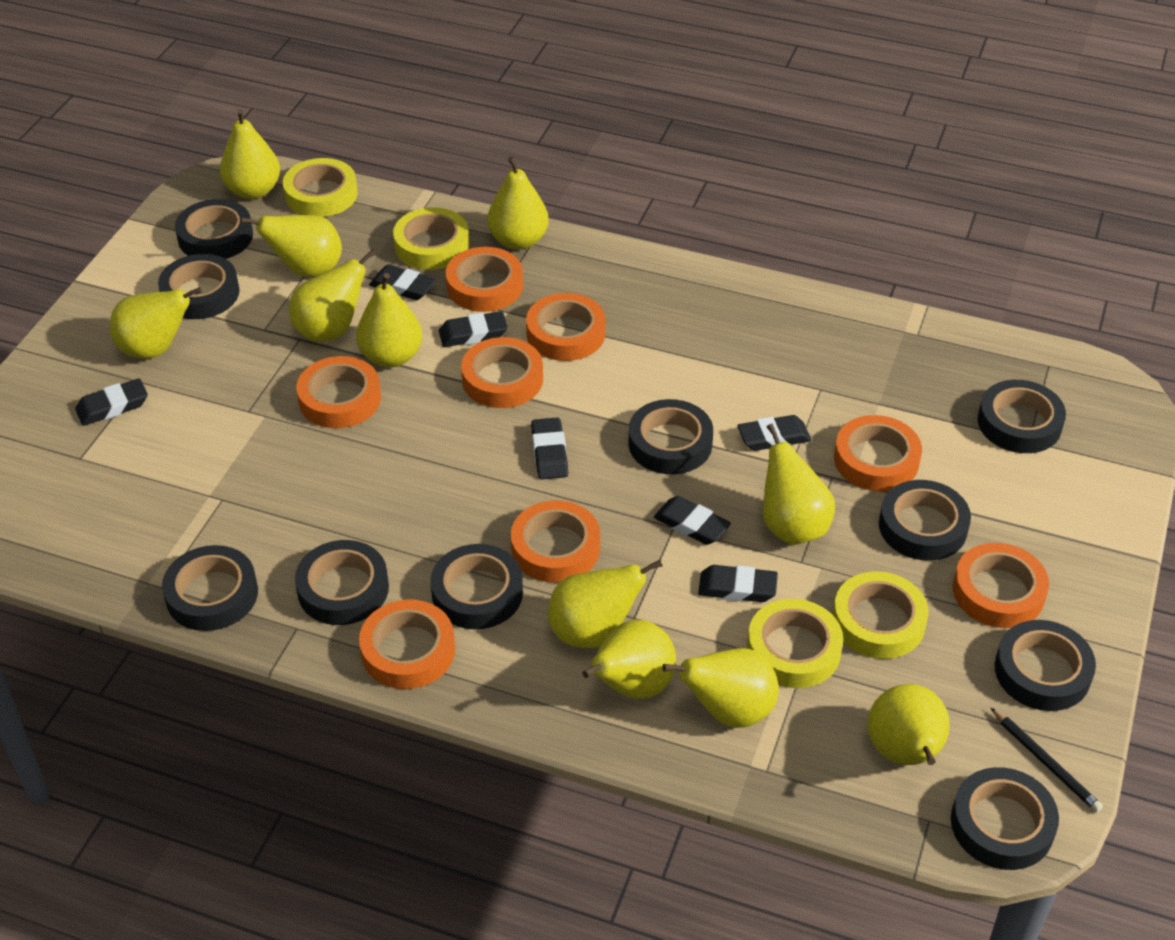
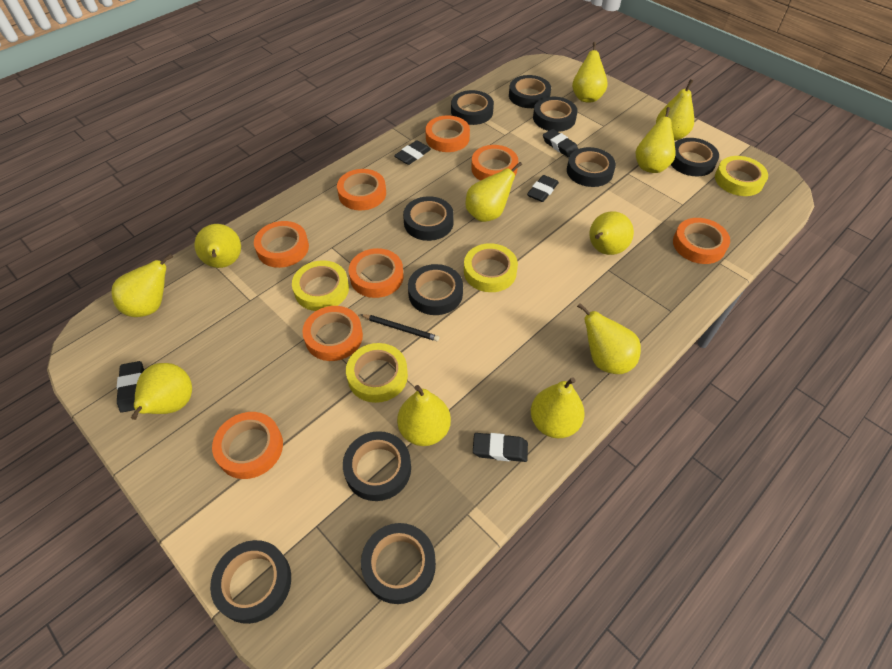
black eraser: 7 -> 5

